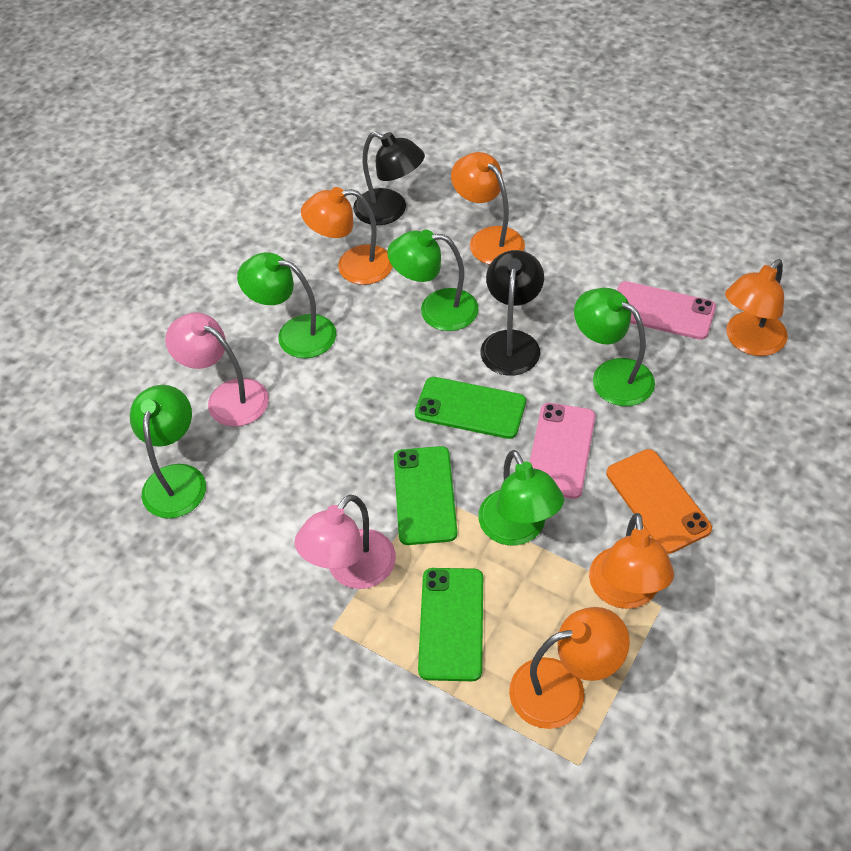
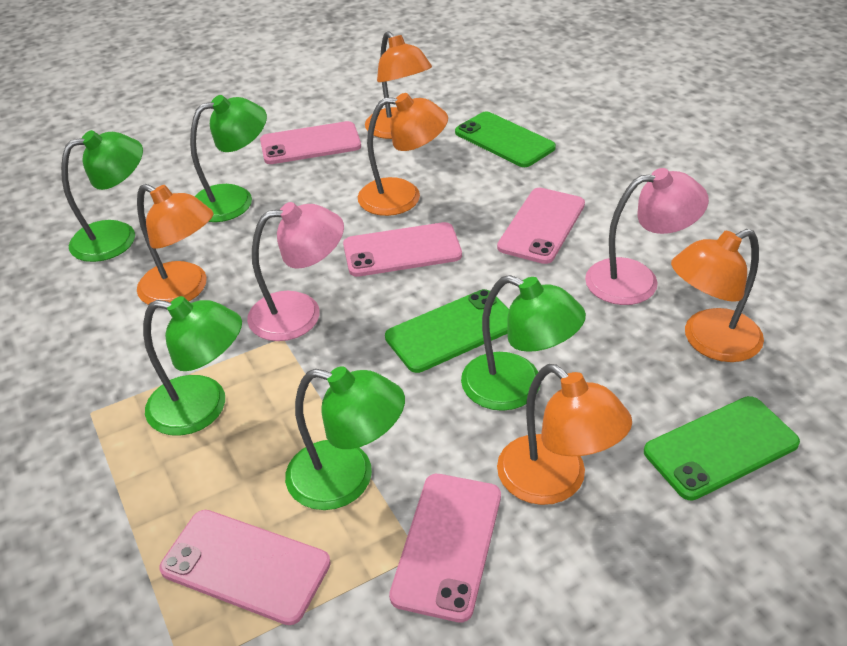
black lamp: 2 -> 0
orange phone: 1 -> 0
pink phone: 2 -> 5

